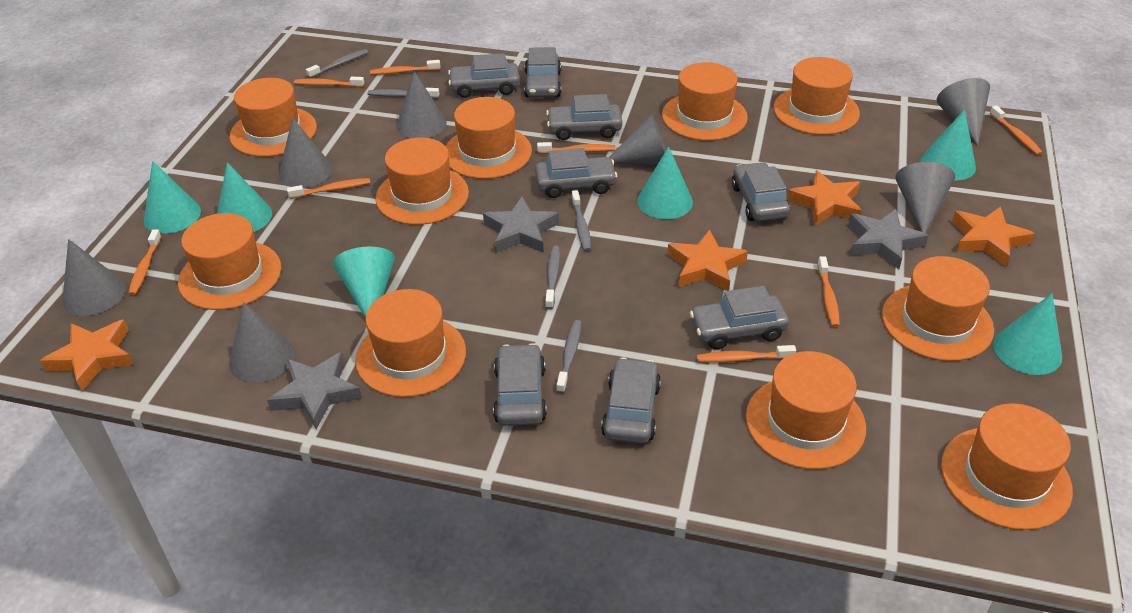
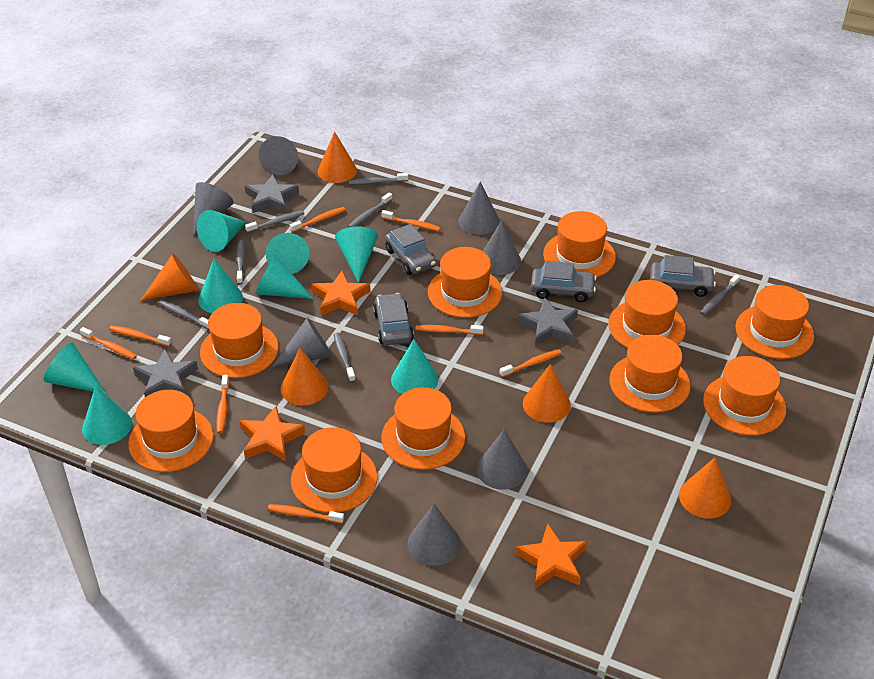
grey car: 8 -> 4
grey toothbrush: 5 -> 7
orange cone: 0 -> 5
orange star: 4 -> 3
turquoise cone: 6 -> 8

